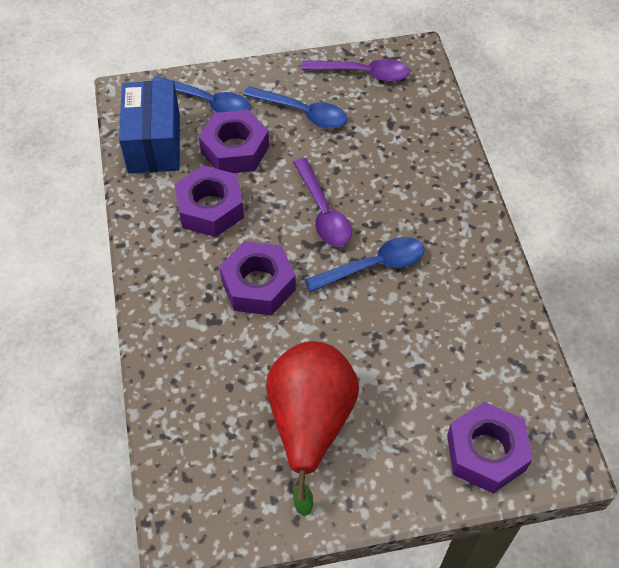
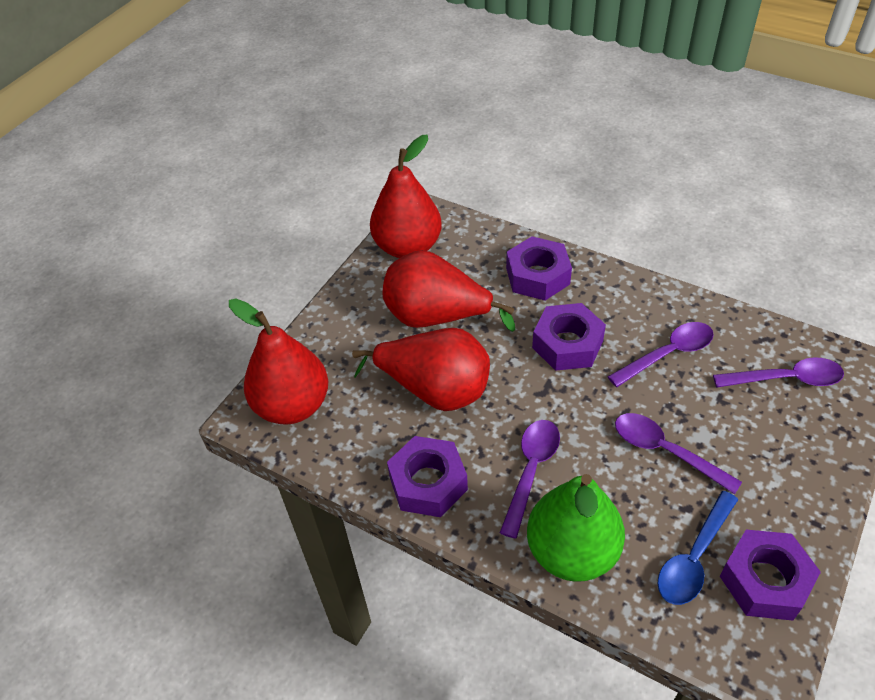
blue box: 1 -> 0
blue spoon: 3 -> 1
green pear: 0 -> 1
purple spoon: 2 -> 4
red pear: 1 -> 4

